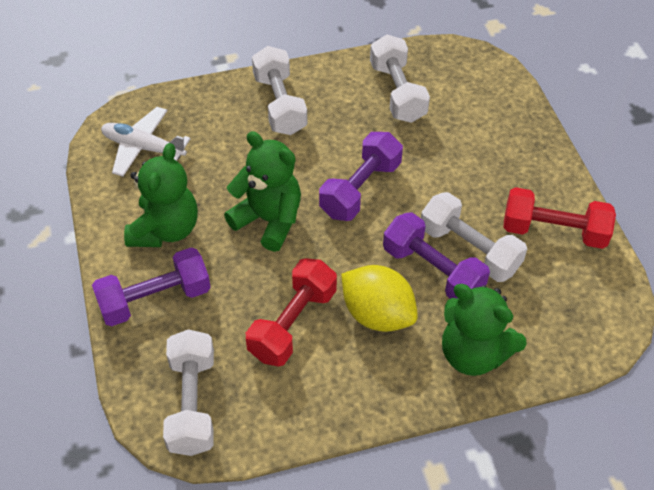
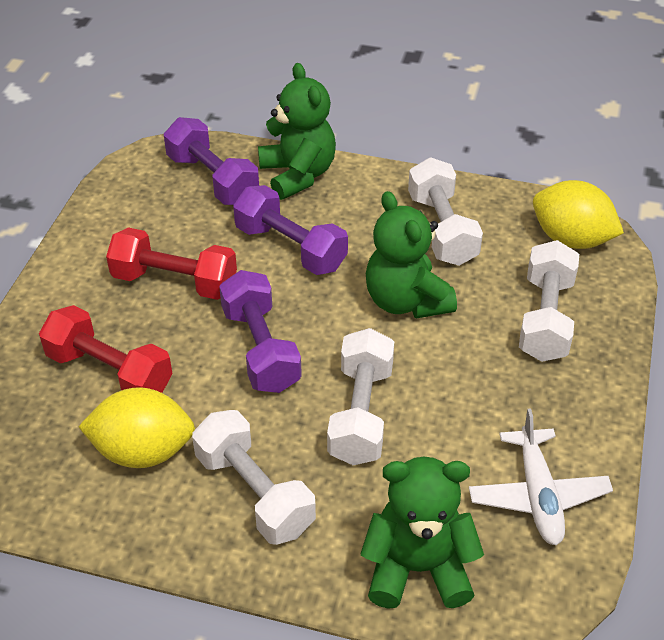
yellow lemon: 1 -> 2

